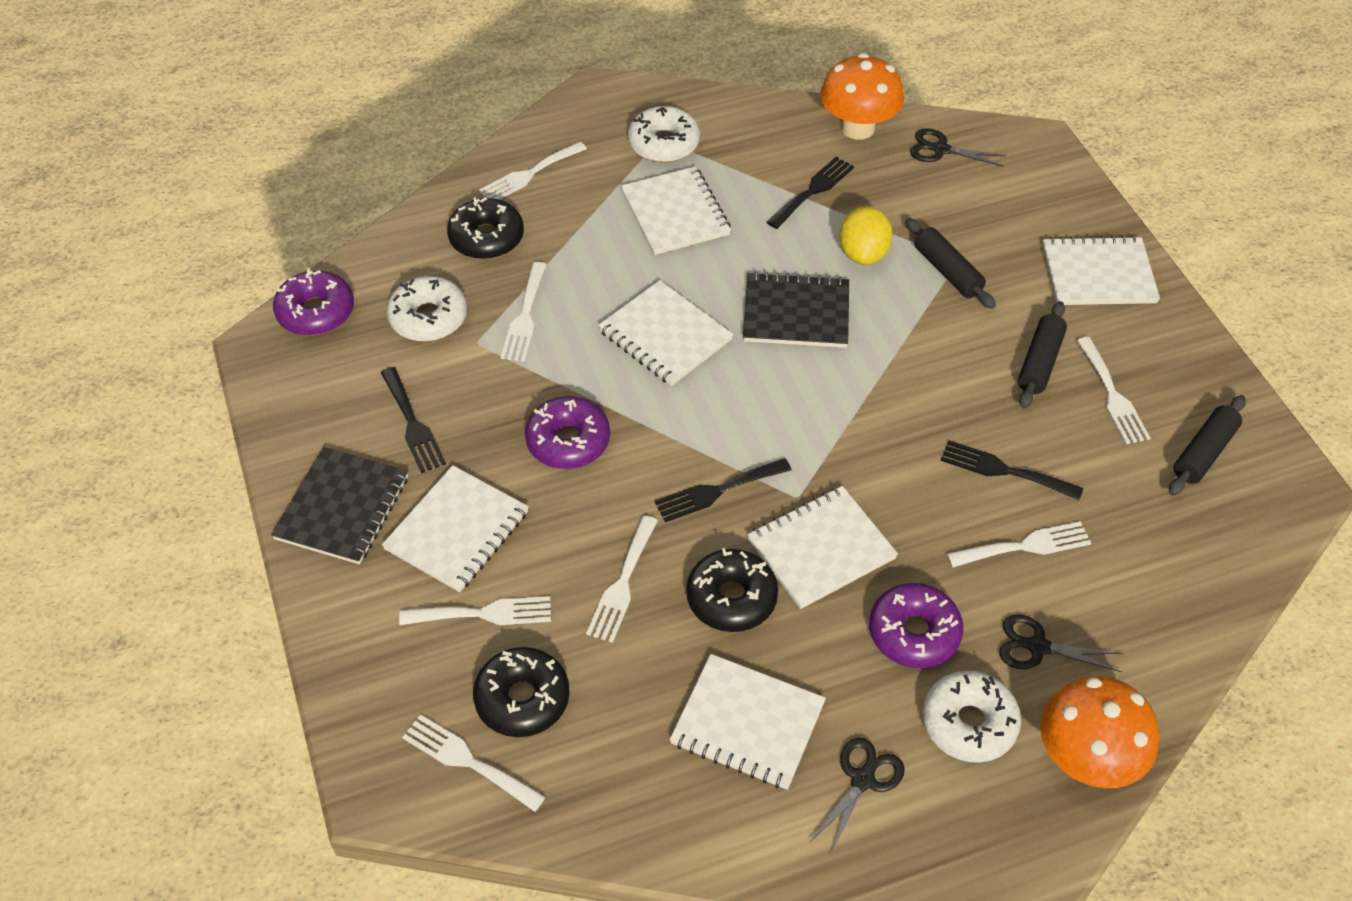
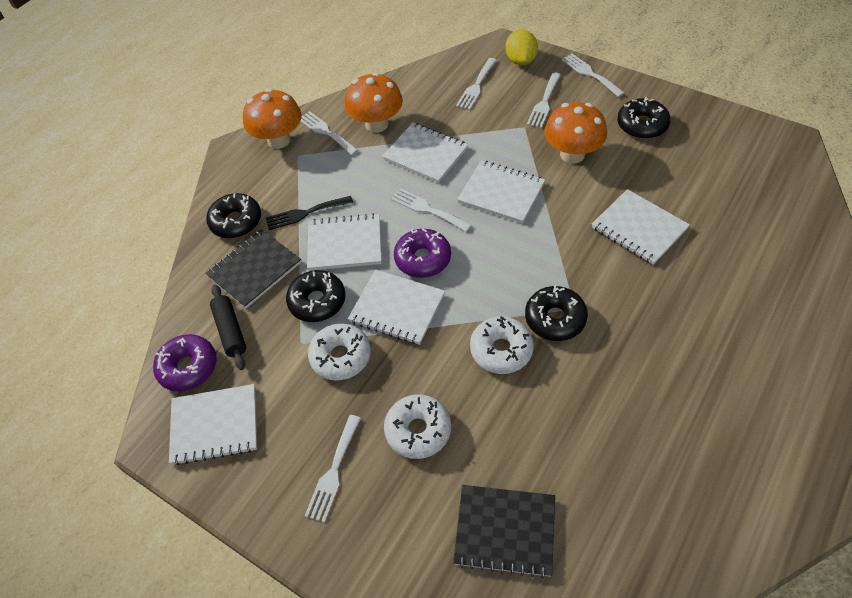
black donut: 3 -> 4
black fork: 4 -> 1
black rolling pin: 3 -> 1
black scissors: 3 -> 0
orange mushroom: 2 -> 3
purple donut: 3 -> 2
white fork: 7 -> 6

